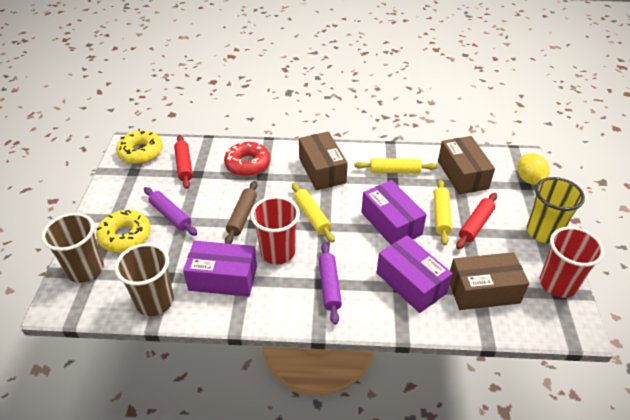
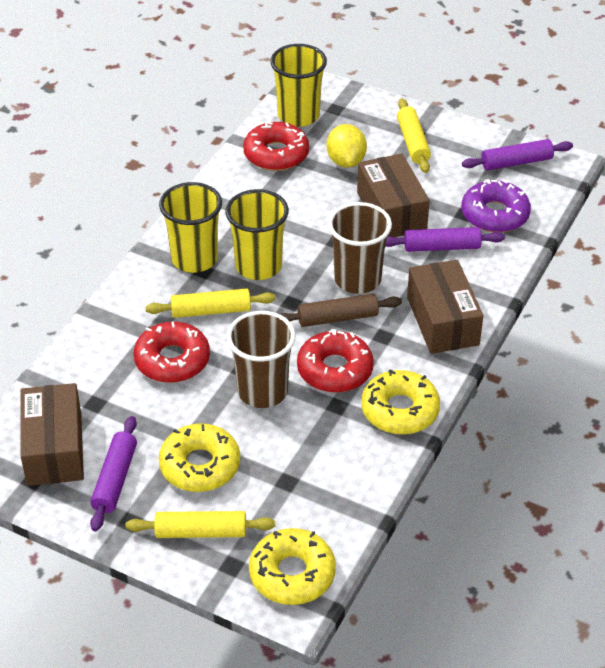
purple box: 3 -> 0
purple donut: 0 -> 1
purple rolling pin: 2 -> 3
red cup: 2 -> 0
red donut: 1 -> 3
red rolling pin: 2 -> 0
yellow cup: 1 -> 3
yellow donut: 2 -> 3

